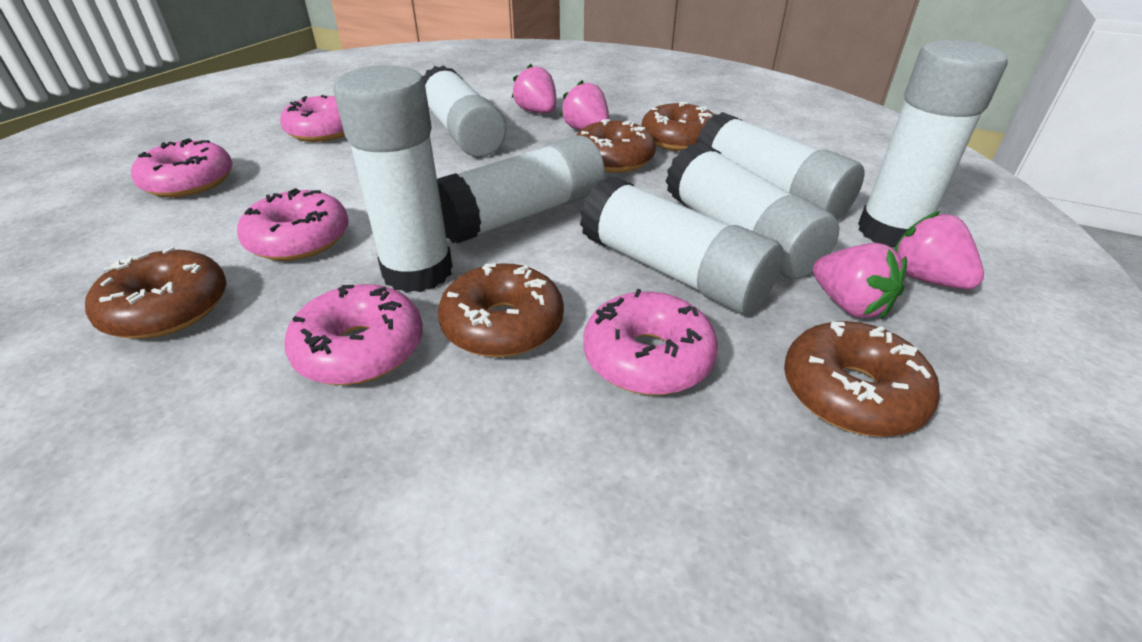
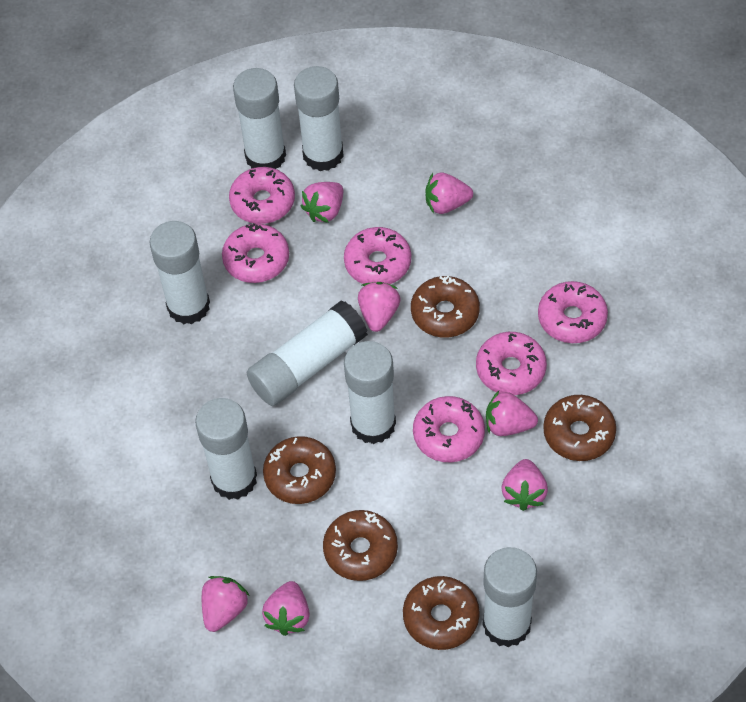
pink donut: 5 -> 6
pink strawberry: 4 -> 7

